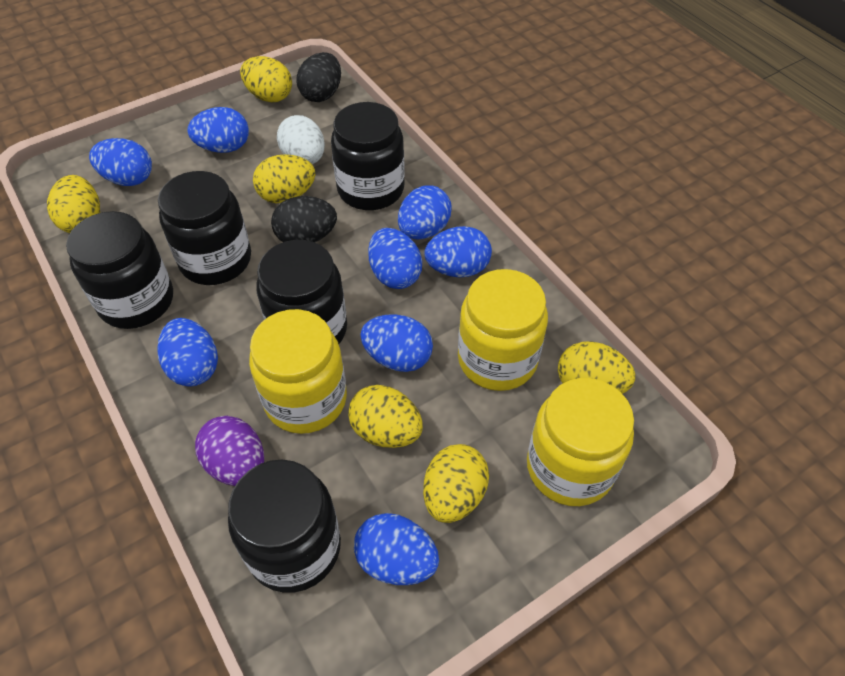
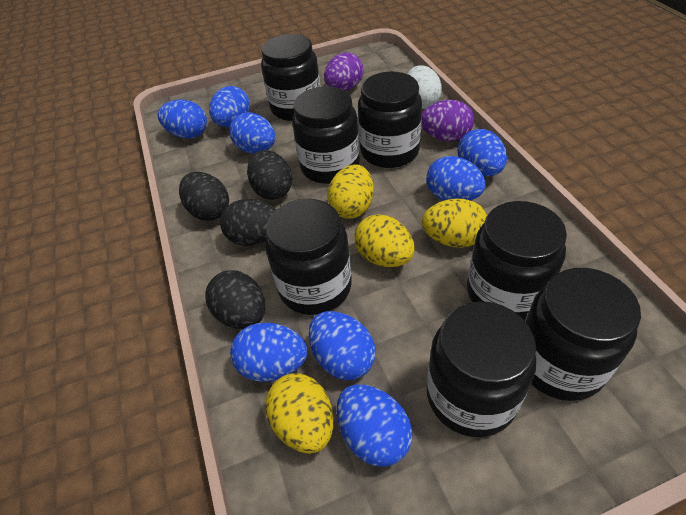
black egg: 2 -> 4
black jar: 5 -> 7
purple egg: 1 -> 2
yellow egg: 6 -> 4
yellow jar: 3 -> 0

